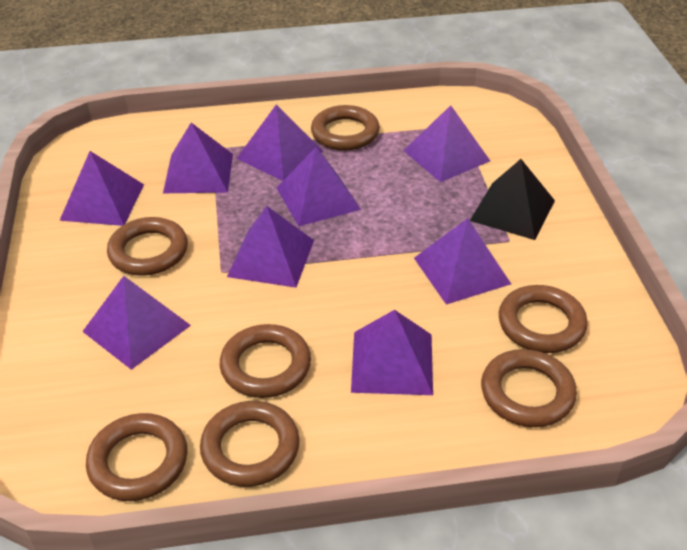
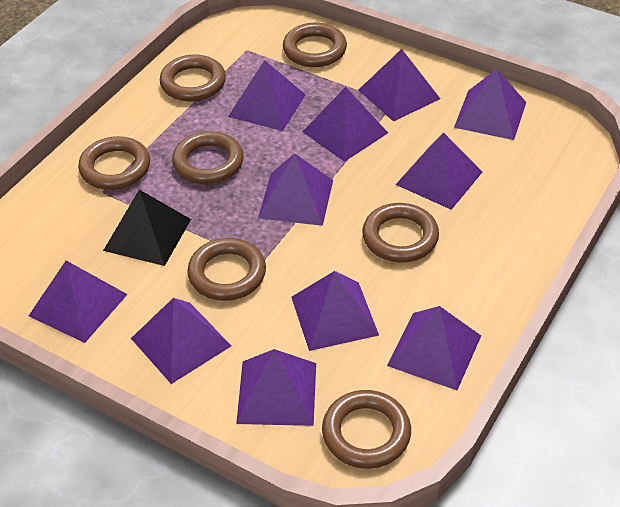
purple pyramid: 9 -> 11

